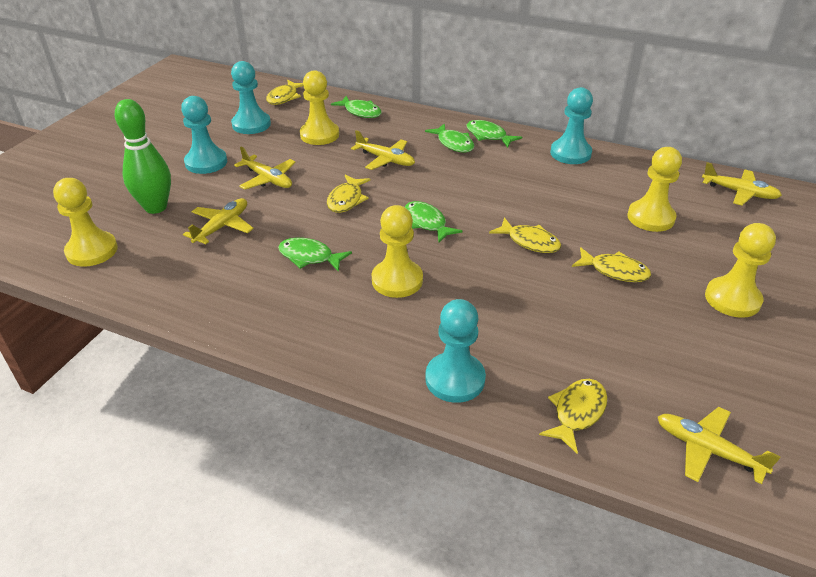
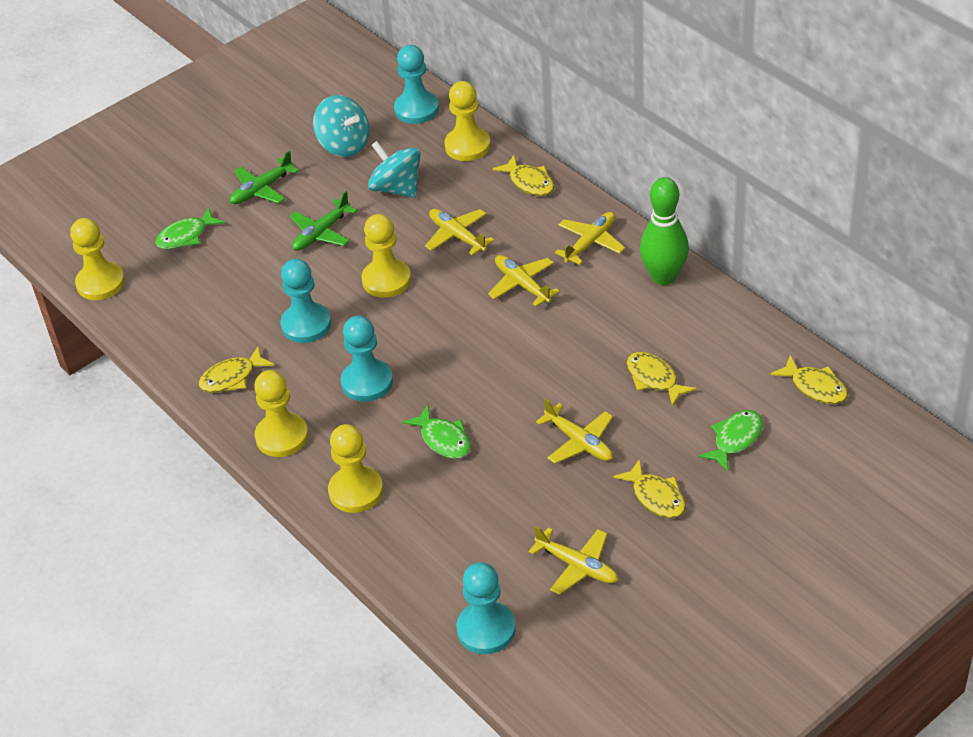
green fish: 5 -> 3
green plane: 0 -> 2
turquoise spinning top: 0 -> 2

